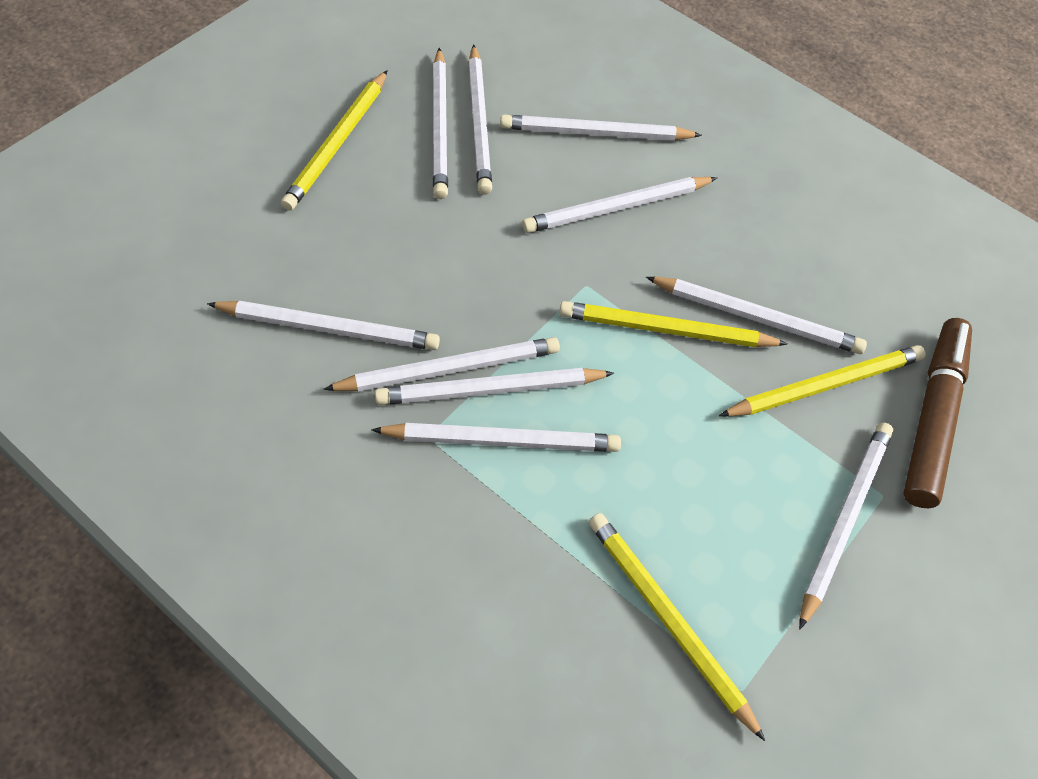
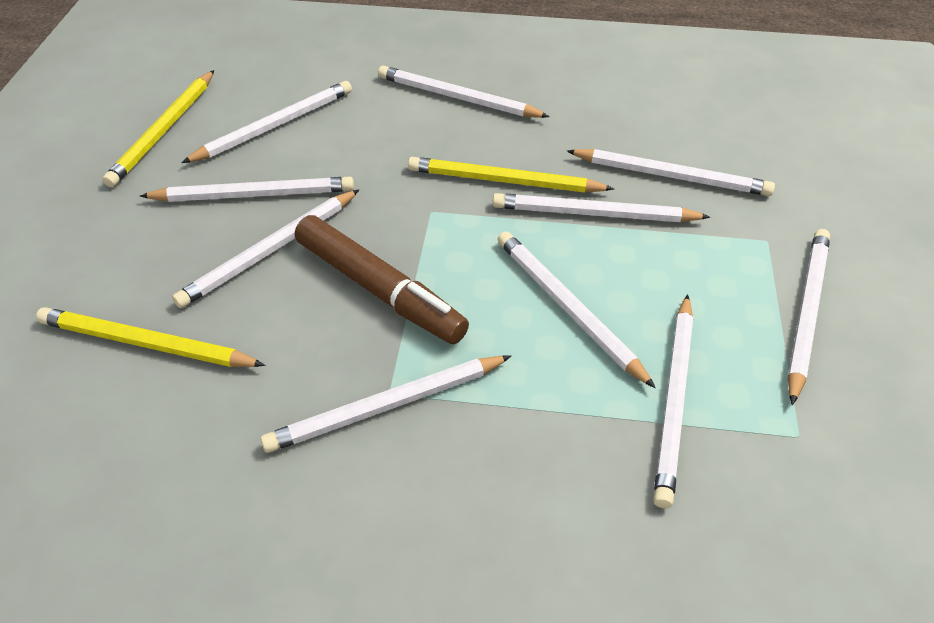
yellow pencil: 4 -> 3

